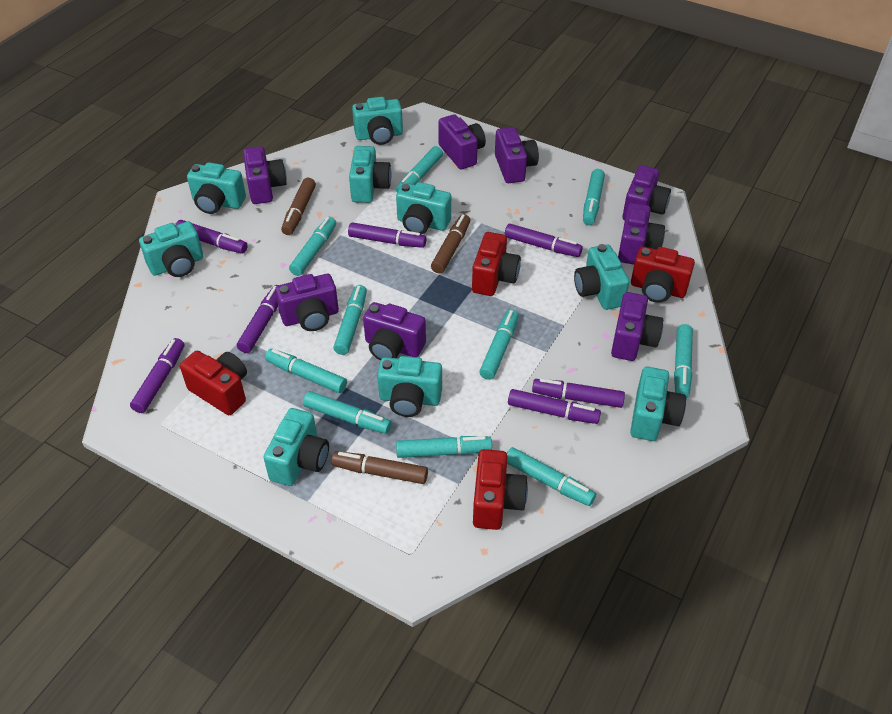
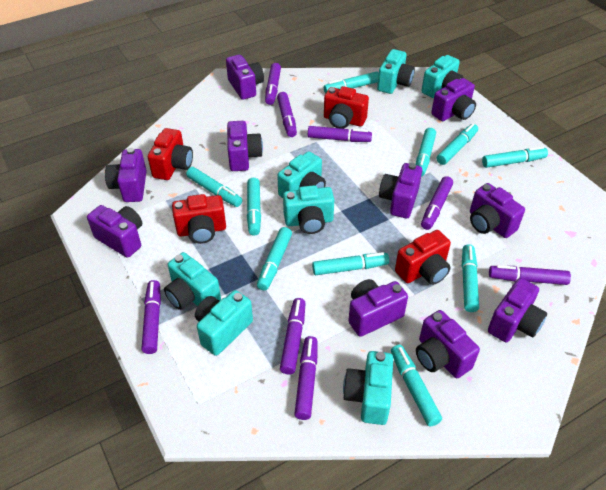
brown marker: 3 -> 0
purple camera: 8 -> 10
purple marker: 7 -> 8
turquoise camera: 9 -> 7

